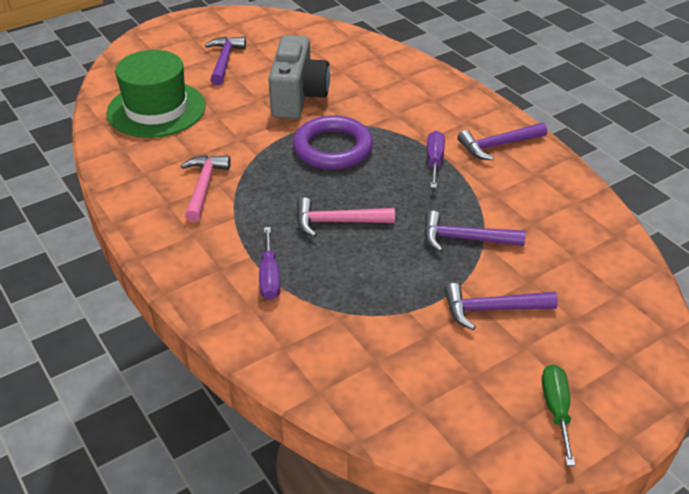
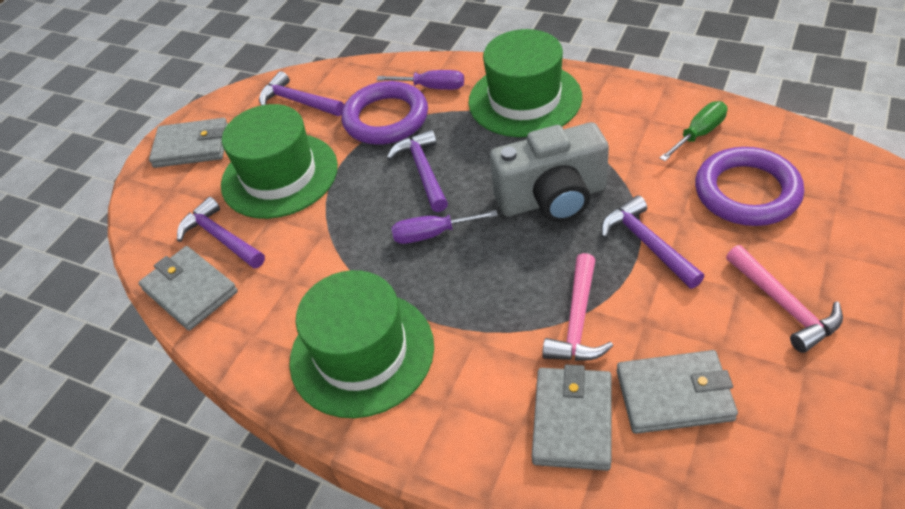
green hat: 1 -> 3
grey wallet: 0 -> 4
purple ring: 1 -> 2

